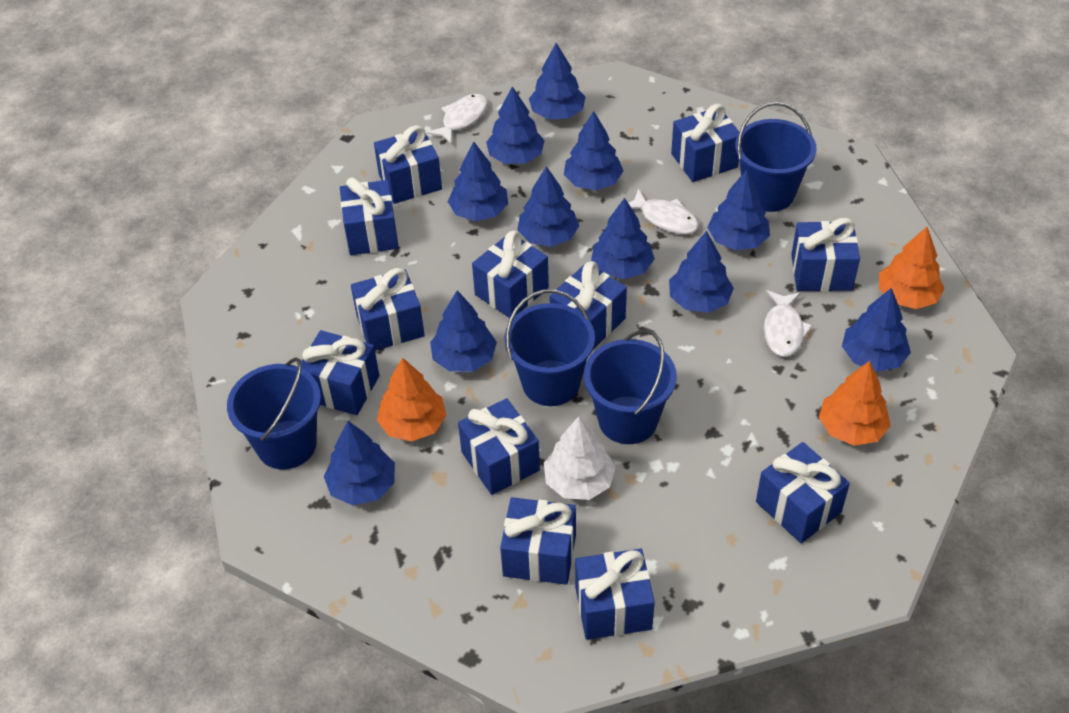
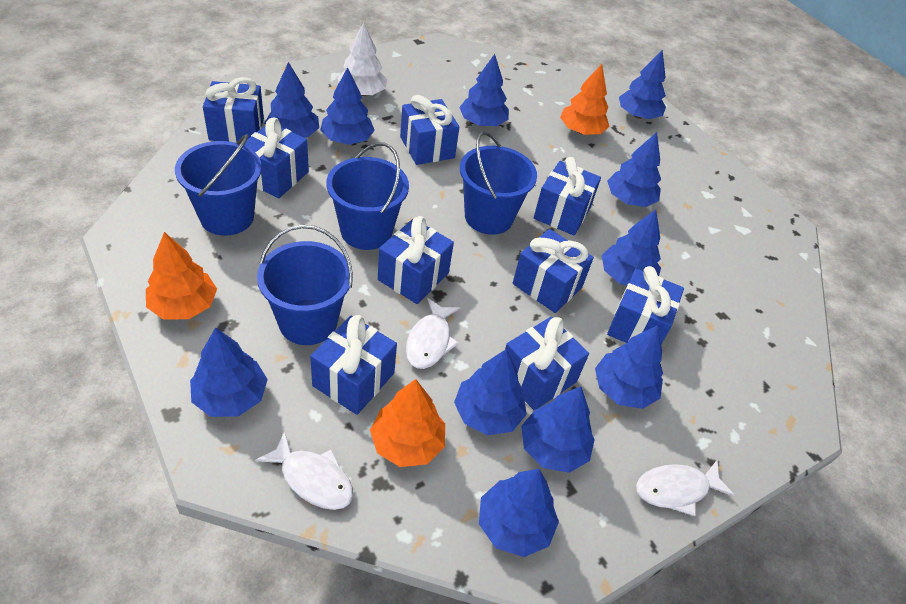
blue gift: 12 -> 9

